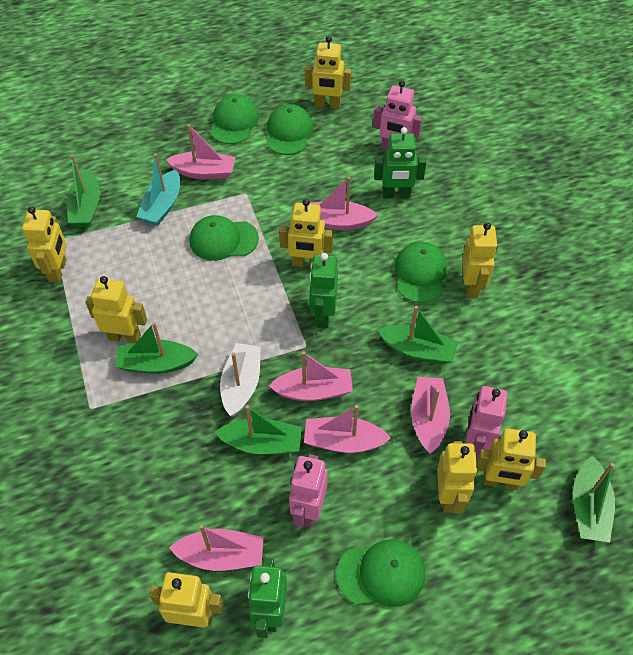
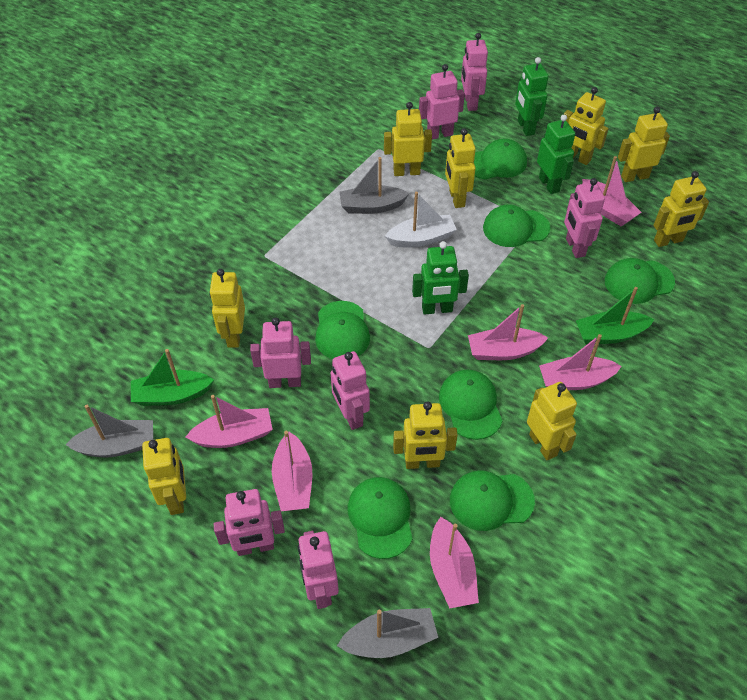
green boat: 5 -> 2
green cap: 5 -> 7
grey boat: 0 -> 3
pink robot: 3 -> 7
turquoise boat: 1 -> 0
yellow robot: 8 -> 9

